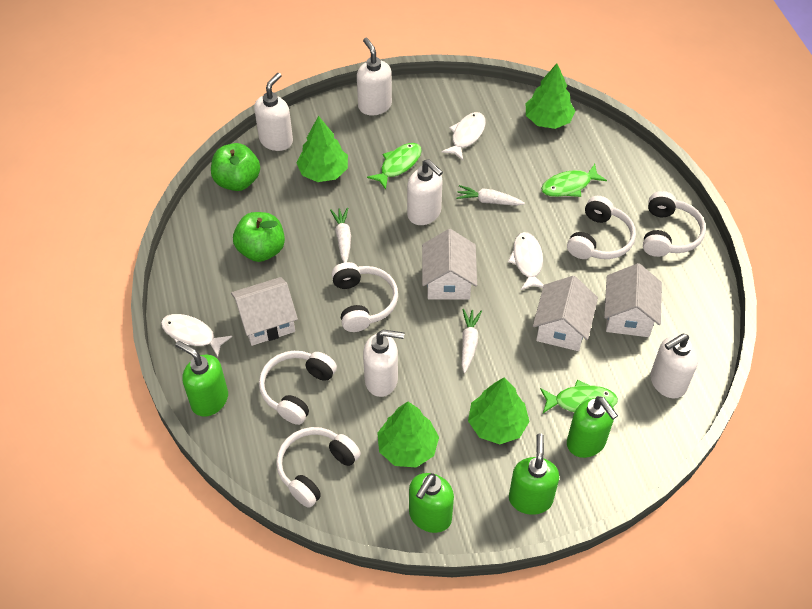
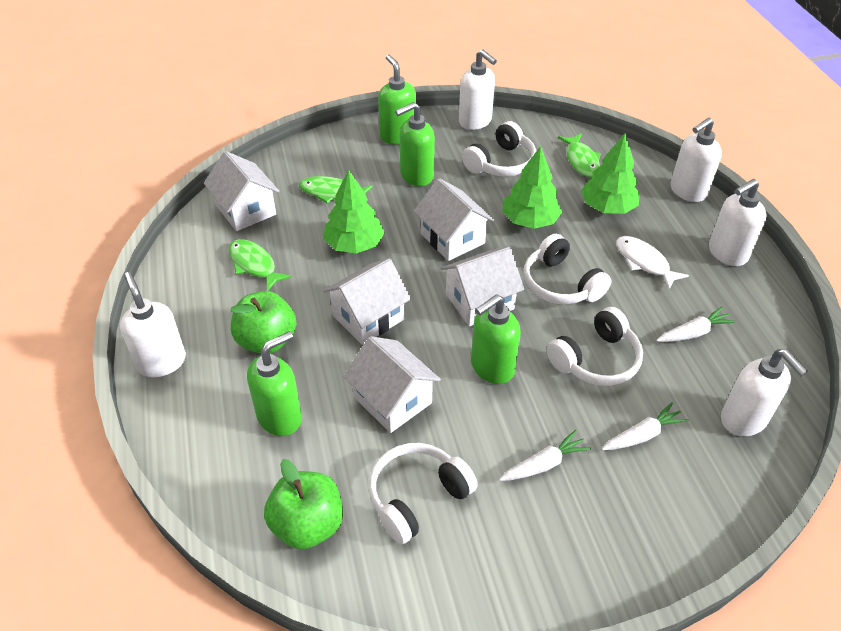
green tree: 4 -> 3
white fish: 3 -> 1
white headphones: 5 -> 4
white house: 4 -> 5

